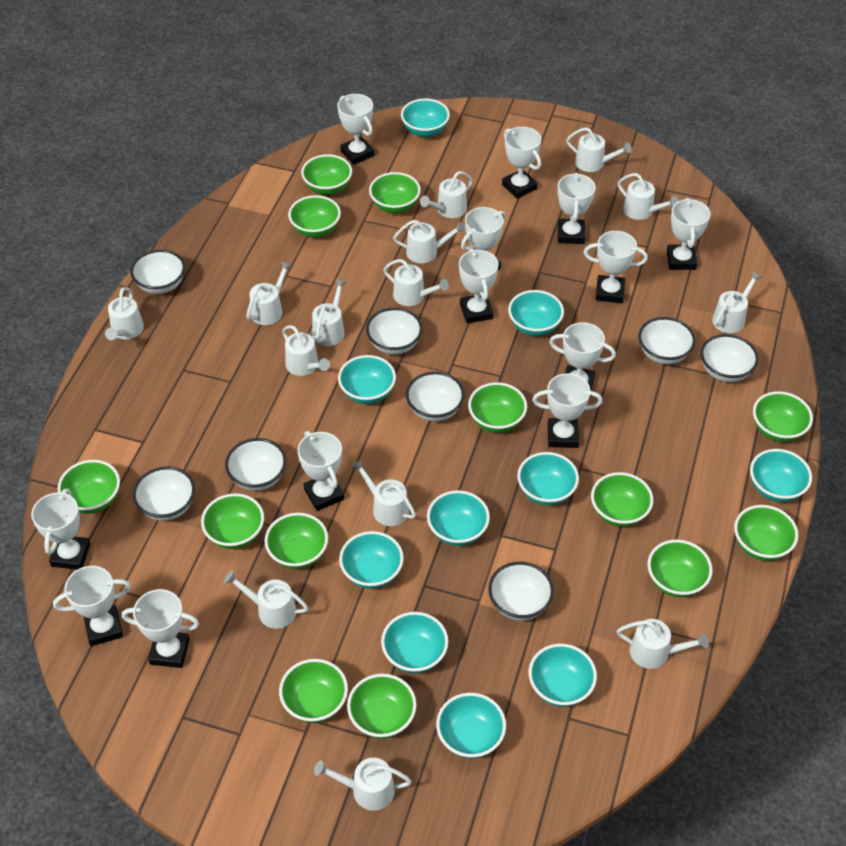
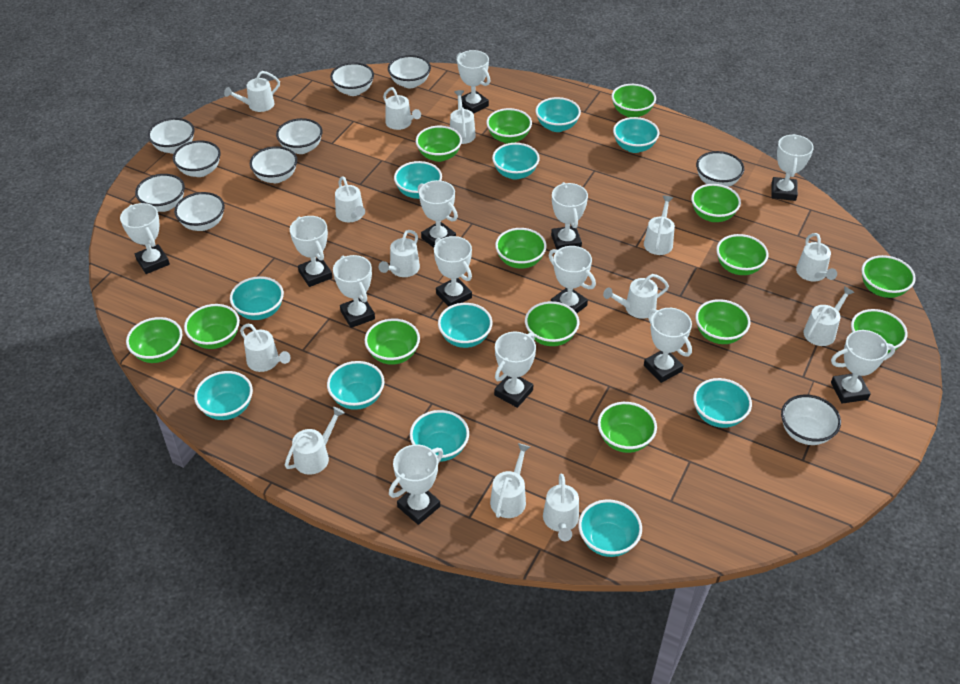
green bowl: 13 -> 14
turquoise bowl: 10 -> 11
white bowl: 8 -> 10
white watering can: 14 -> 13

